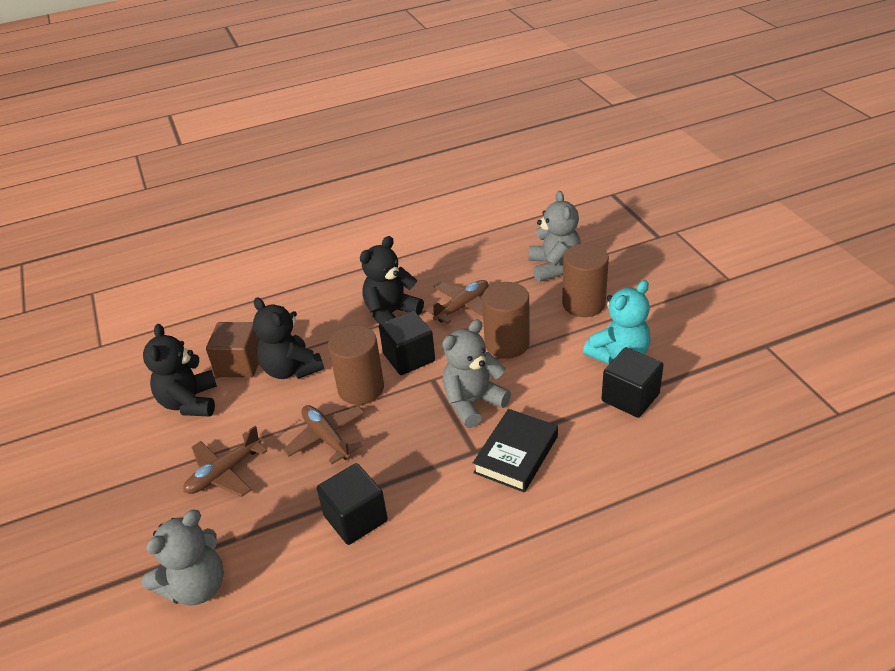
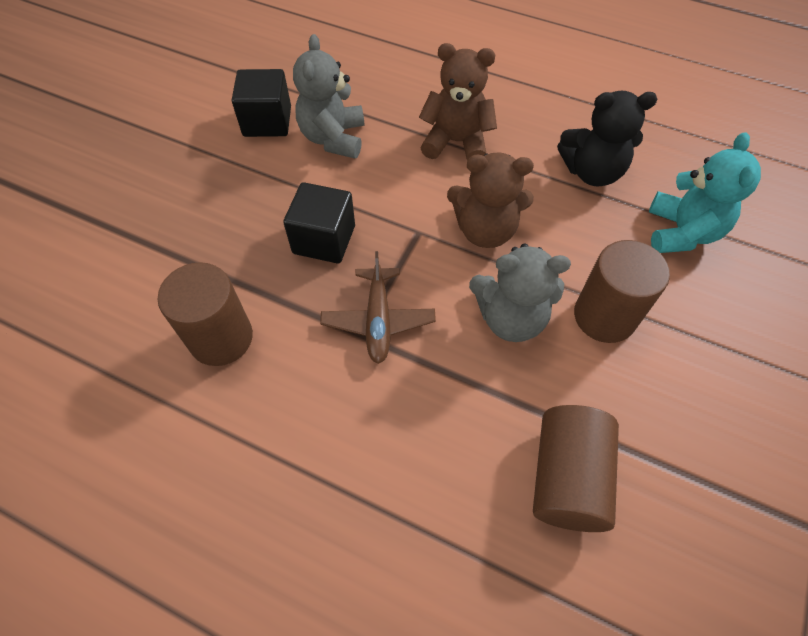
black book: 1 -> 0
black cube: 3 -> 2
black teddy bear: 3 -> 1
brown cube: 1 -> 0
brown plane: 3 -> 1
brown teddy bear: 0 -> 2
grey teddy bear: 3 -> 2

